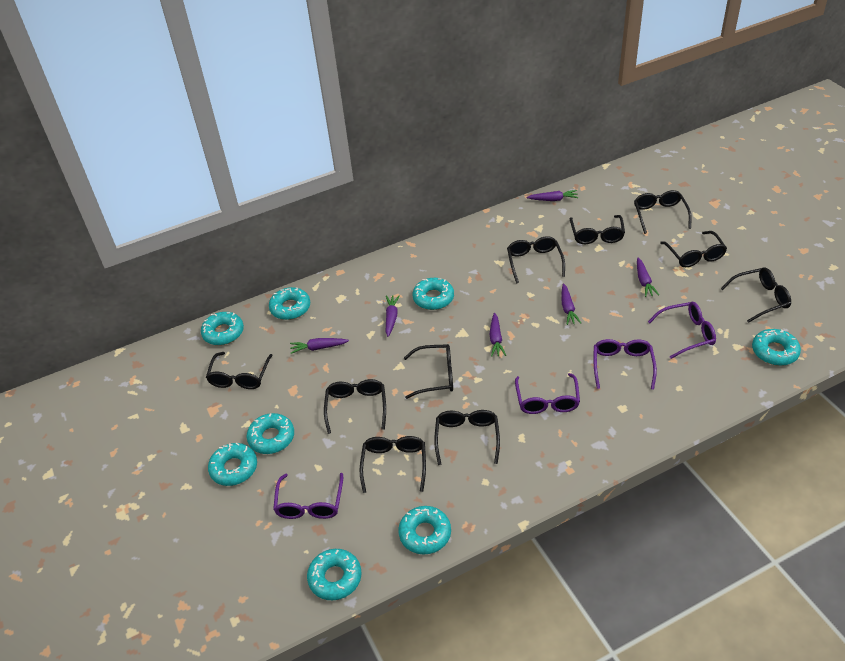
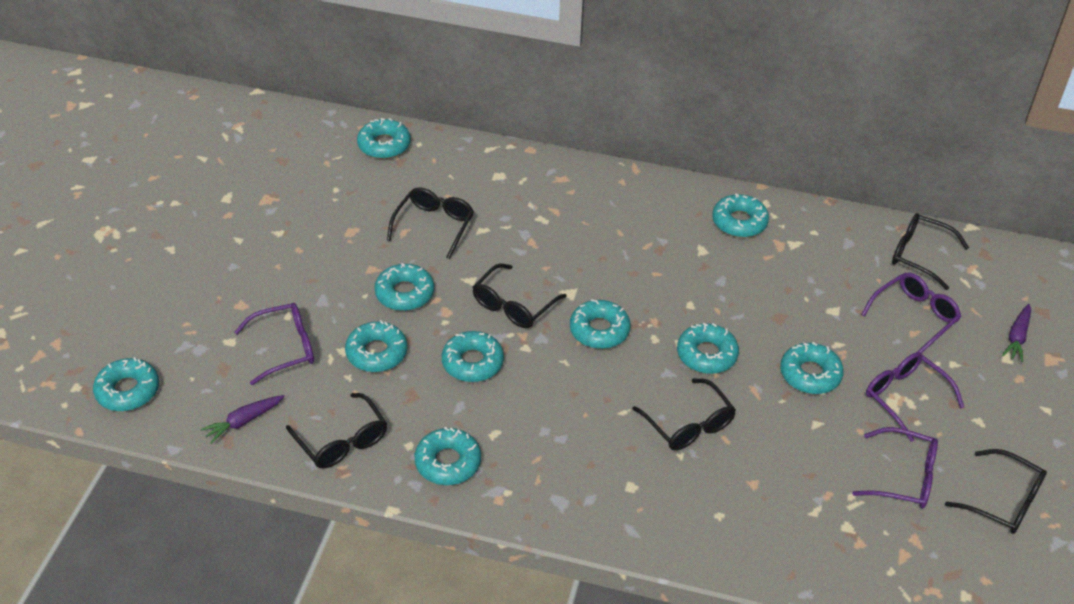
black glasses: 10 -> 6
purple carrot: 6 -> 2
turquoise donut: 8 -> 10

